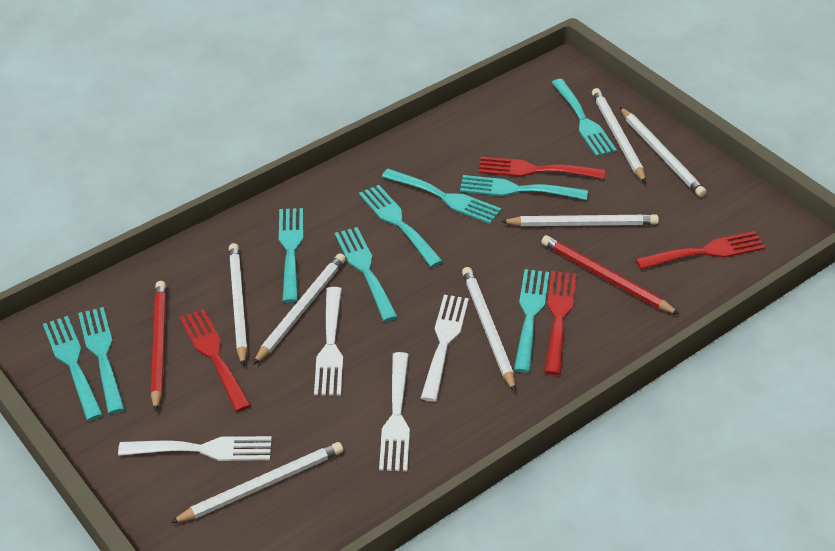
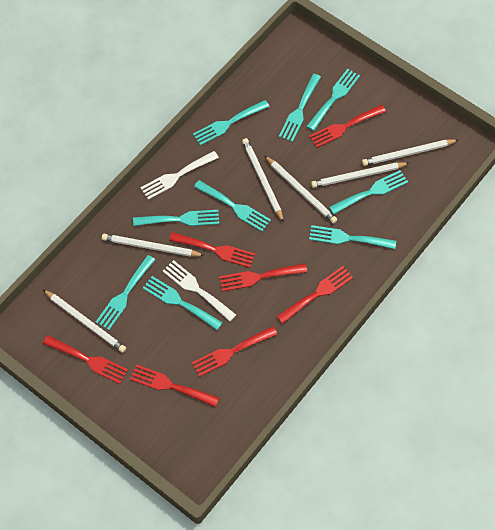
red fork: 4 -> 7
red pencil: 2 -> 0
white fork: 4 -> 2
white pencil: 7 -> 6

